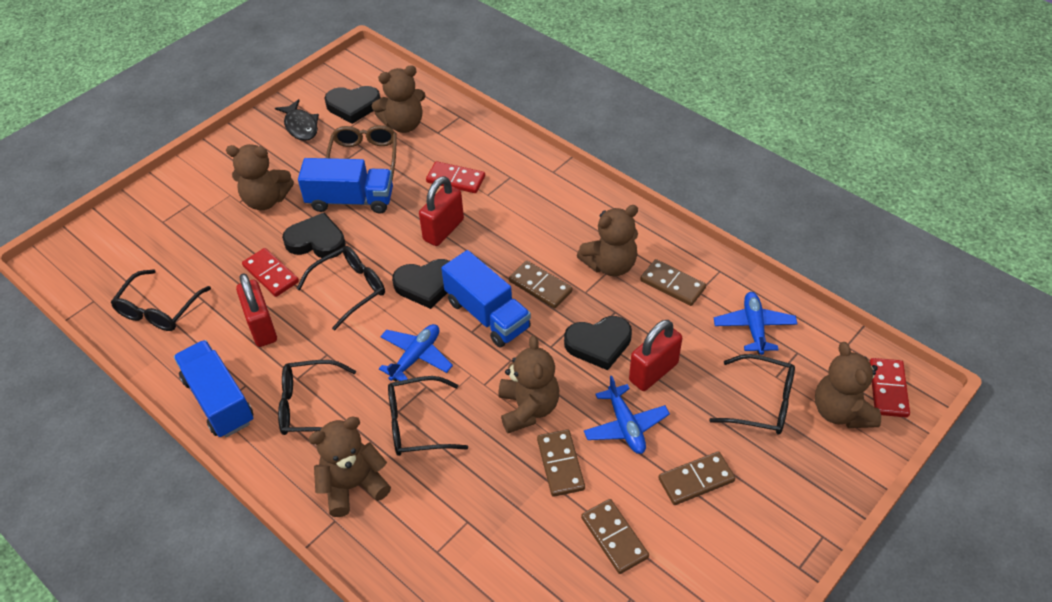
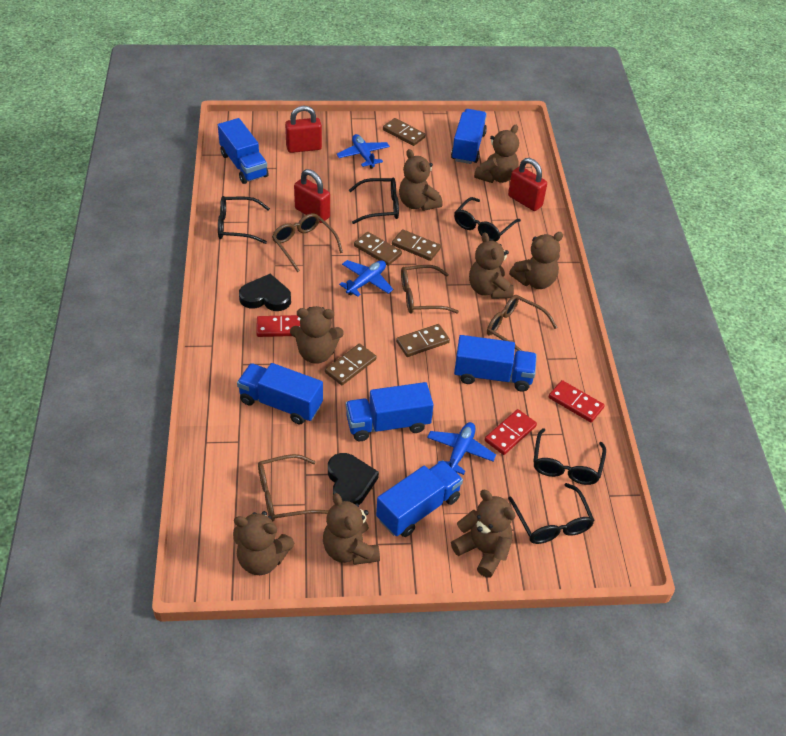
black fish: 1 -> 0
black heart: 4 -> 2
blue truck: 3 -> 6
brown glasses: 1 -> 4
brown teddy bear: 6 -> 8

